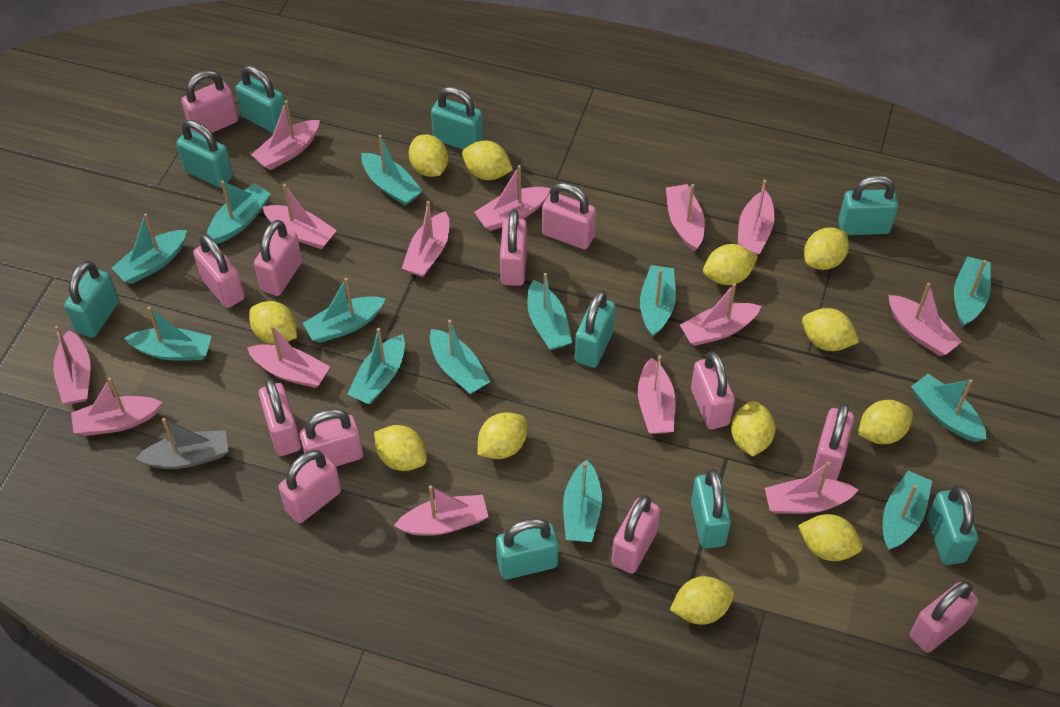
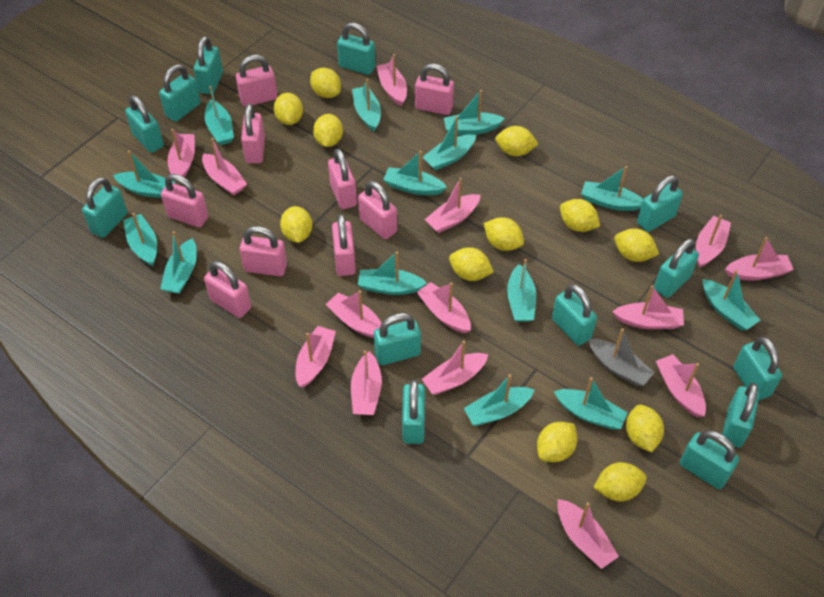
pink padlock: 12 -> 9
turquoise boat: 13 -> 14
turquoise padlock: 9 -> 13

